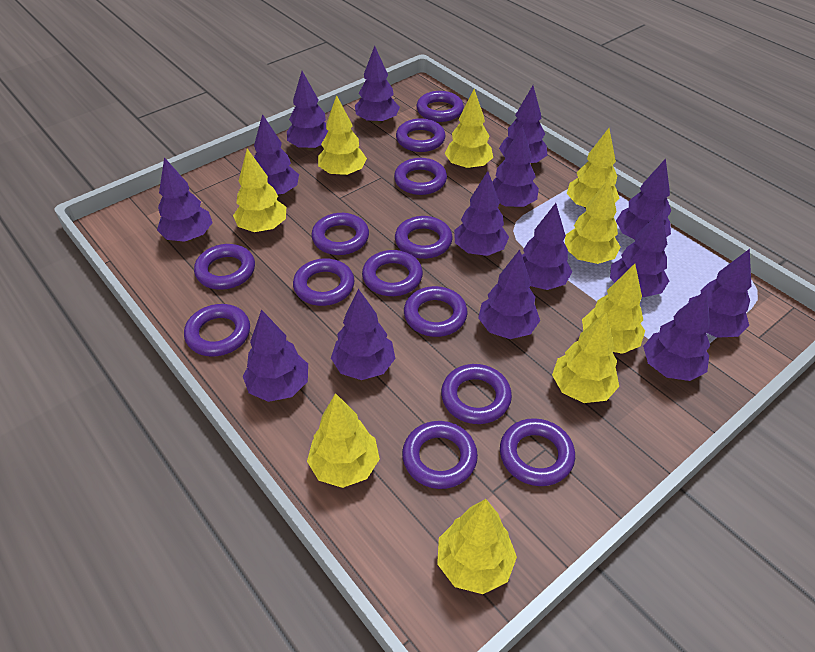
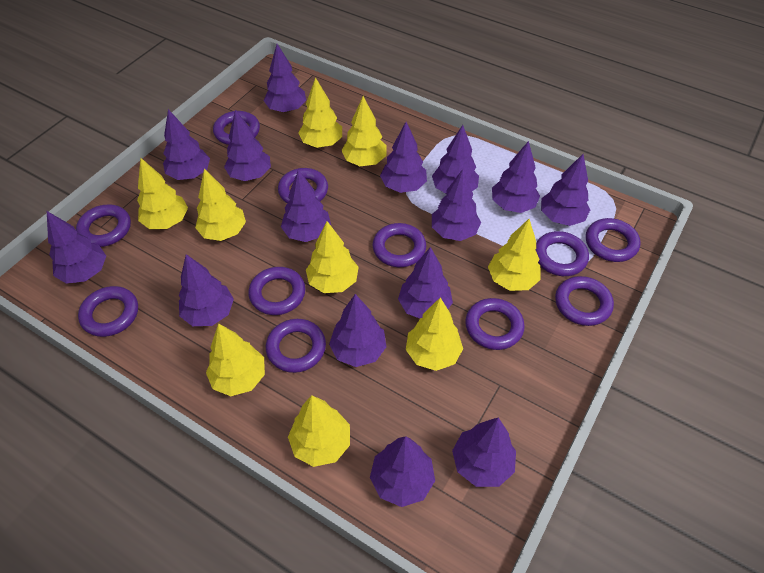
purple ring: 13 -> 11

